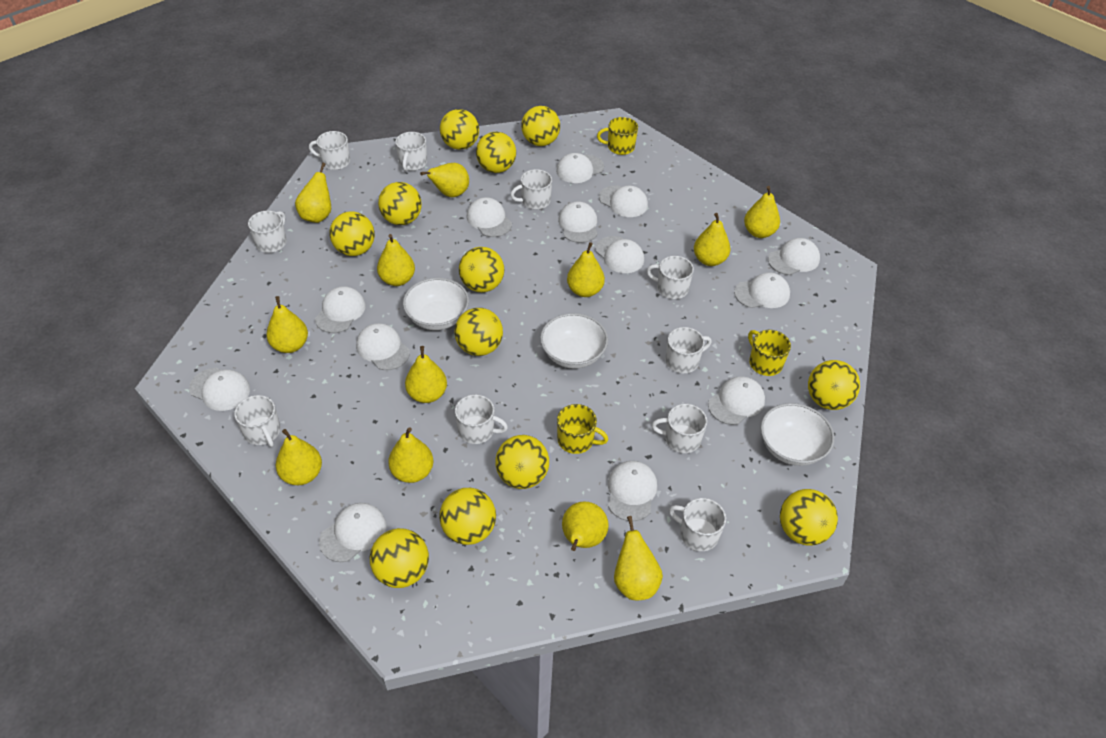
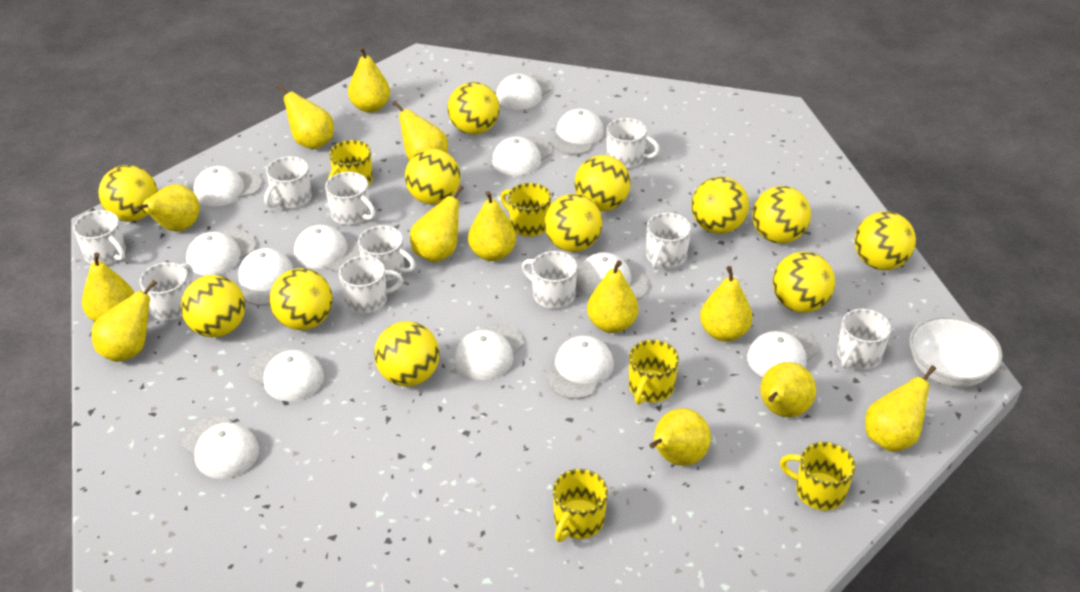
white bowl: 3 -> 1
yellow mug: 3 -> 5
yellow pear: 12 -> 13

